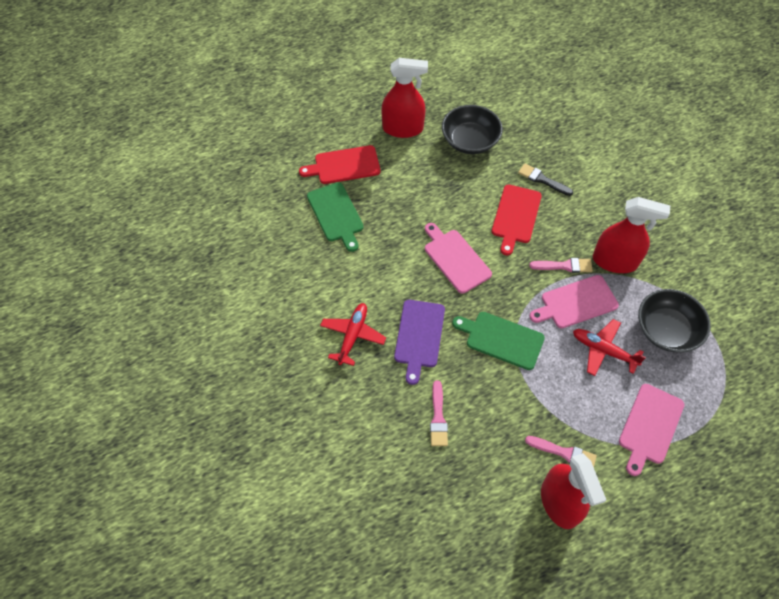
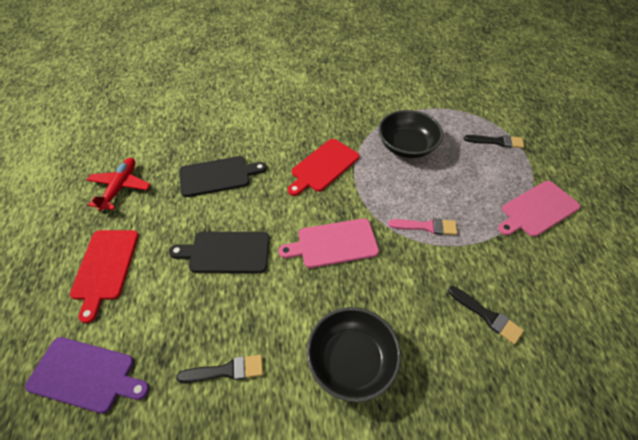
black brush: 1 -> 3
black cutting board: 0 -> 2
green cutting board: 2 -> 0
pink brush: 3 -> 1
pink cutting board: 3 -> 2
red plane: 2 -> 1
red spray bottle: 3 -> 0

